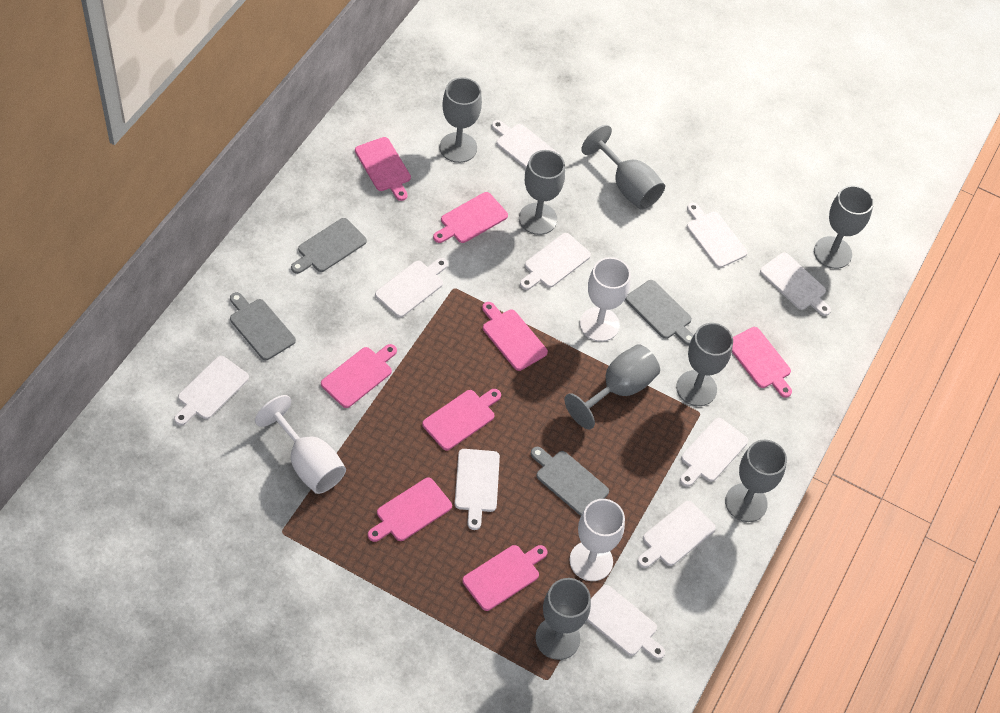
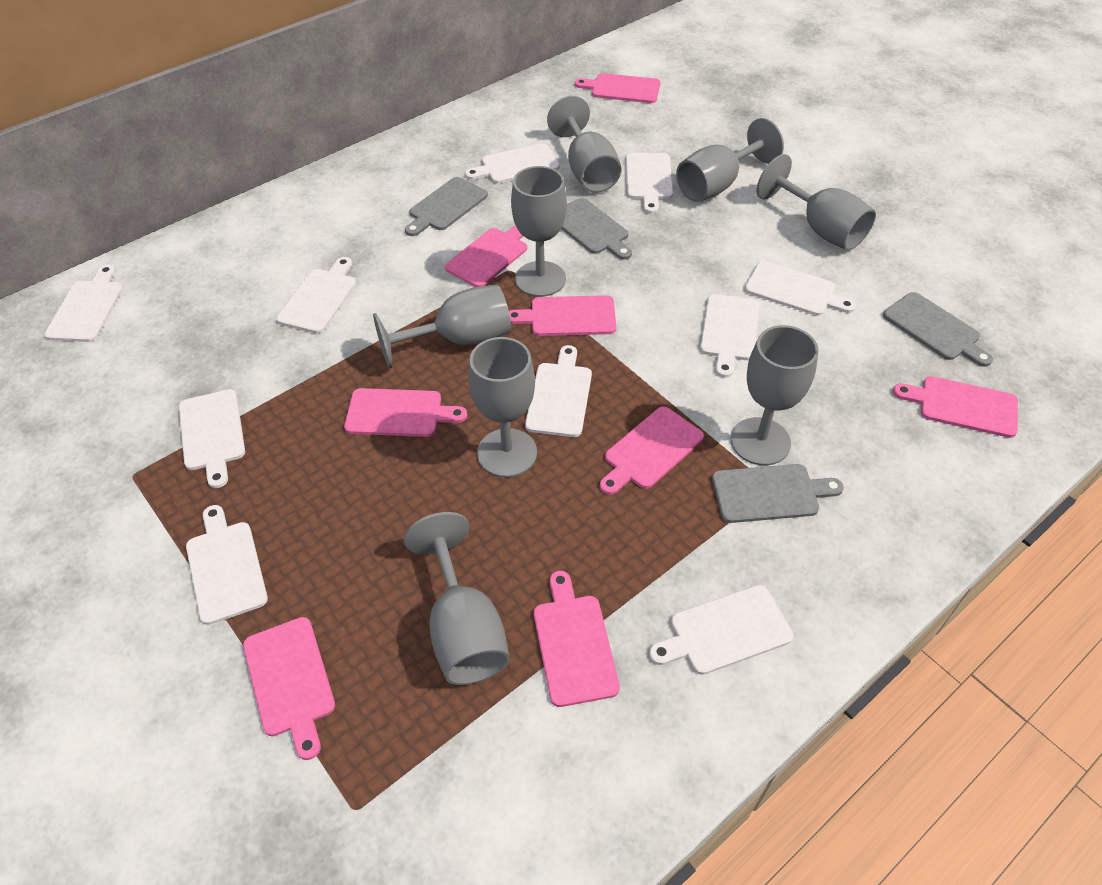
white goblet: 3 -> 0

